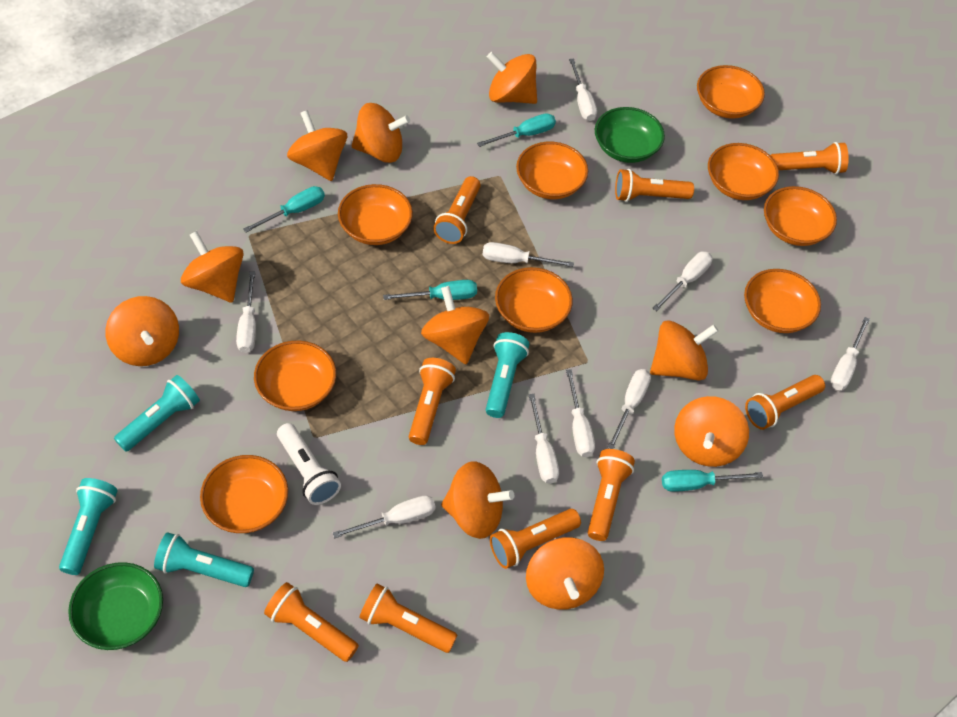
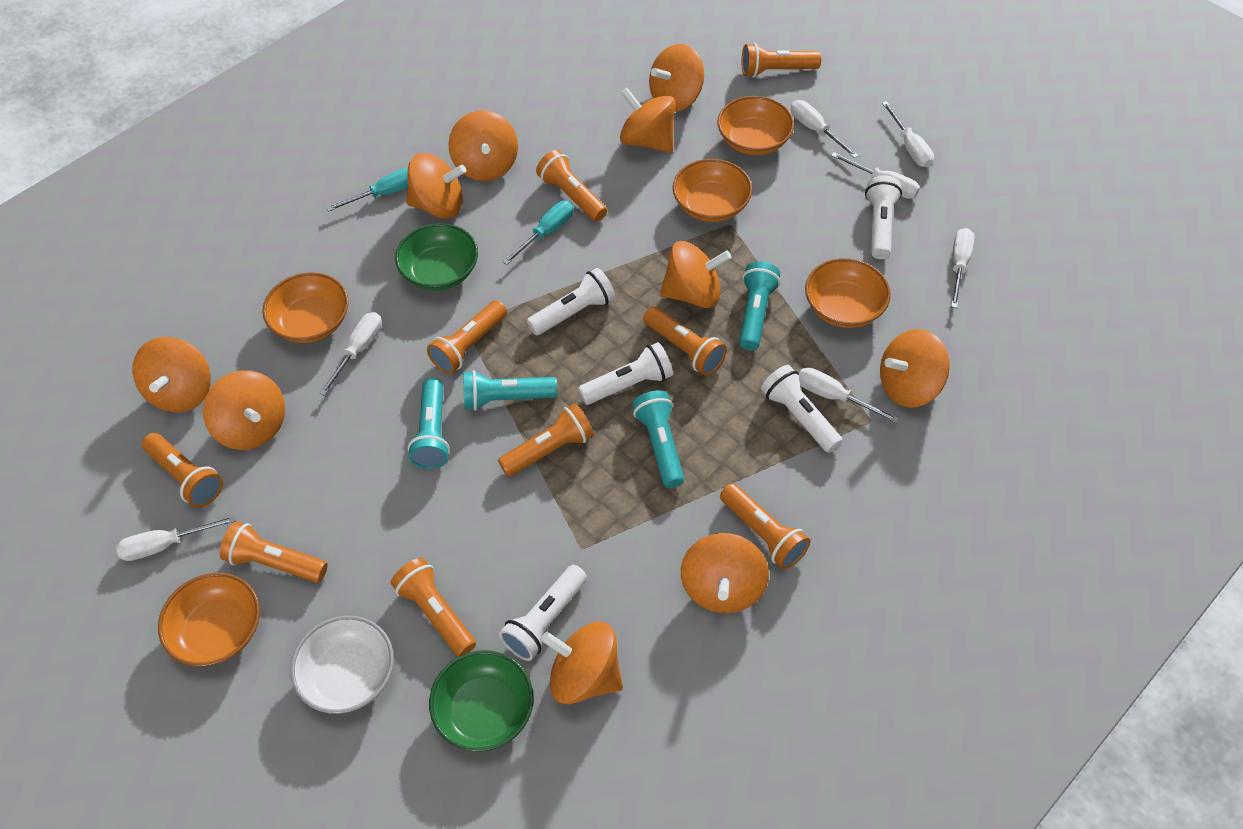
orange bowl: 9 -> 5
turquoise screwdriver: 4 -> 2
white bowl: 0 -> 1
white flashlight: 1 -> 5
white screwdriver: 9 -> 7

